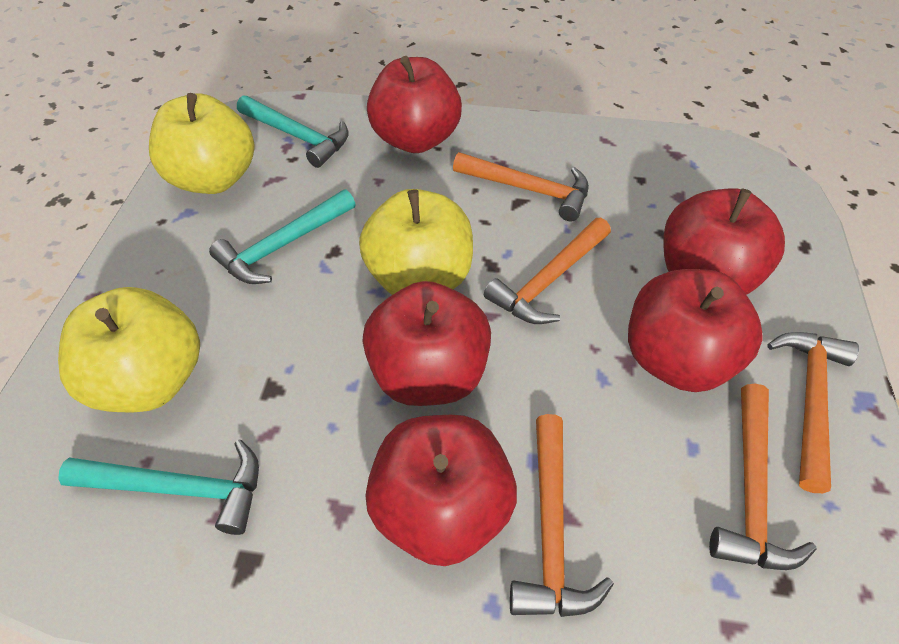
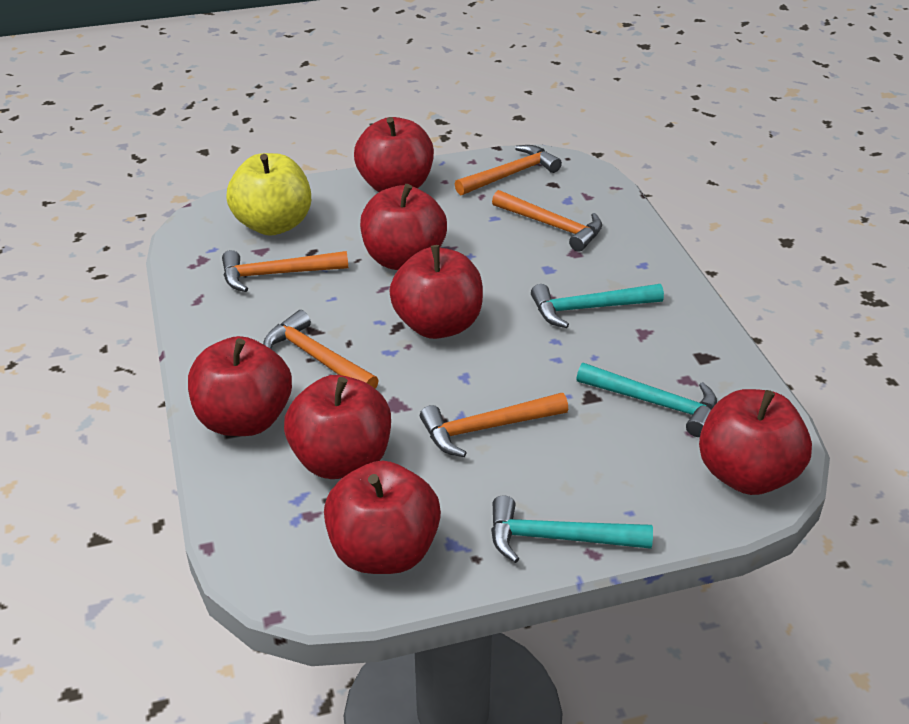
red apple: 5 -> 7
yellow apple: 3 -> 1

